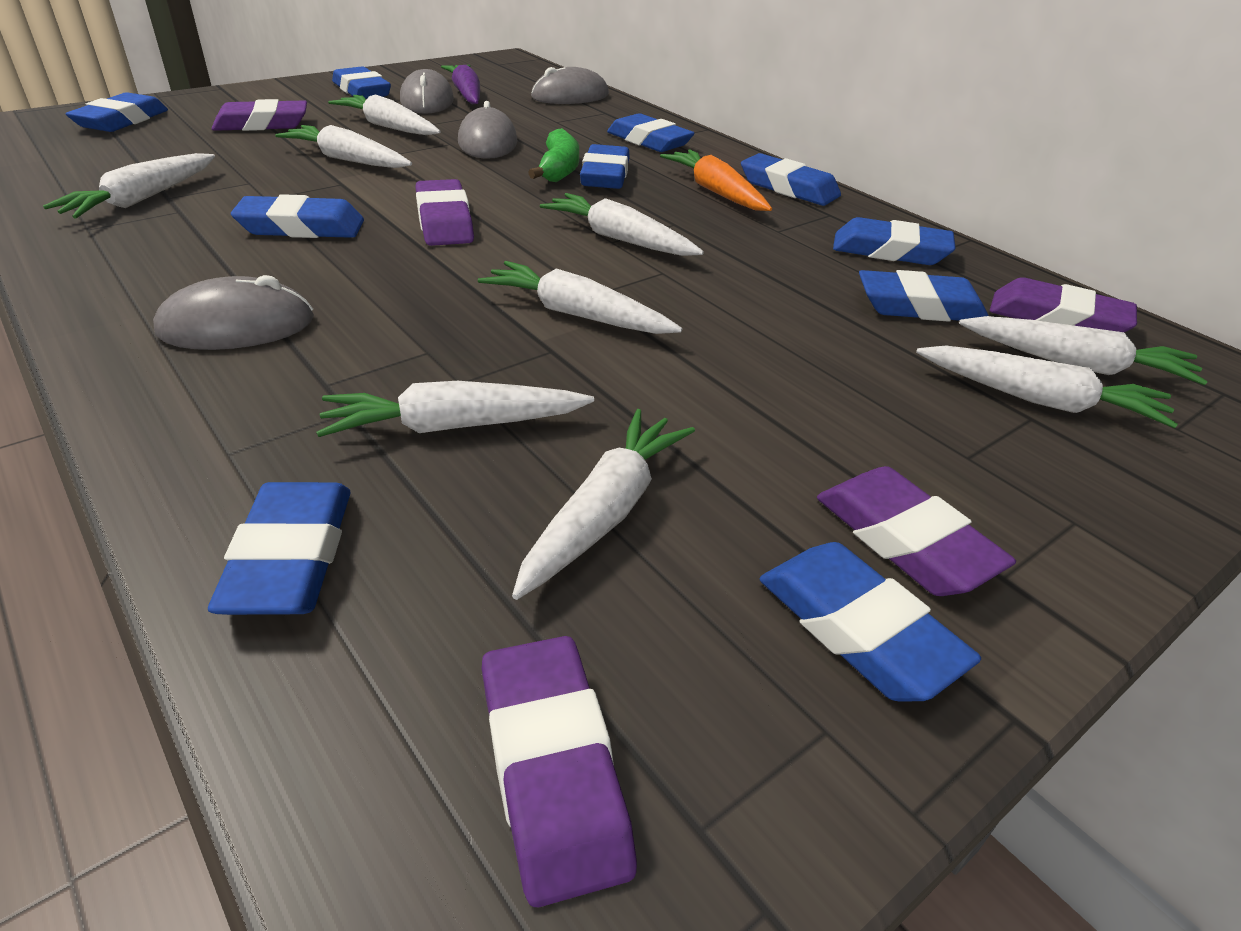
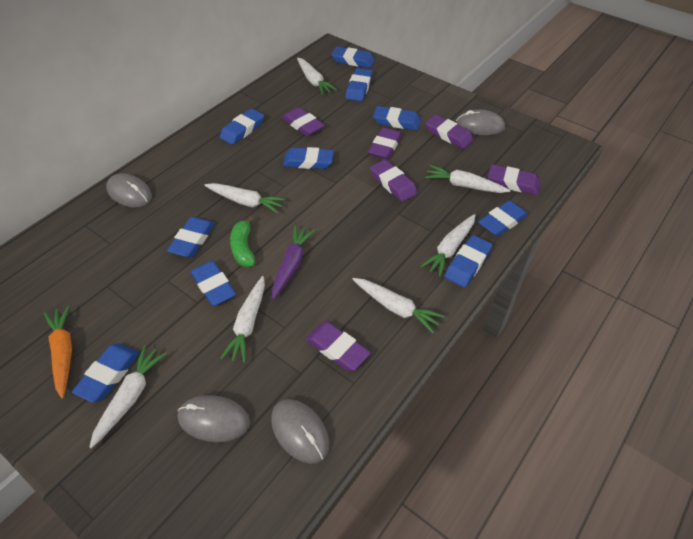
purple eraser: 5 -> 6
white carrot: 9 -> 7

